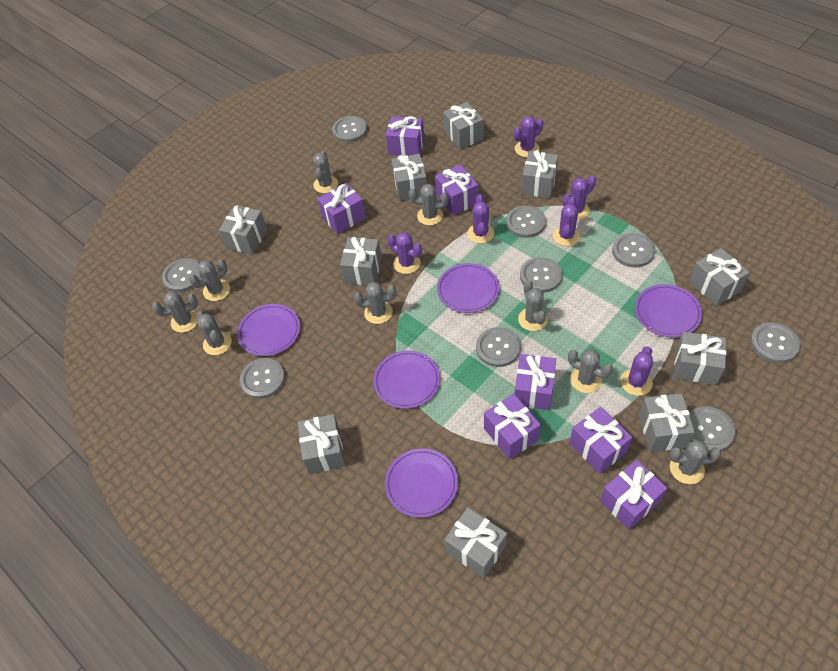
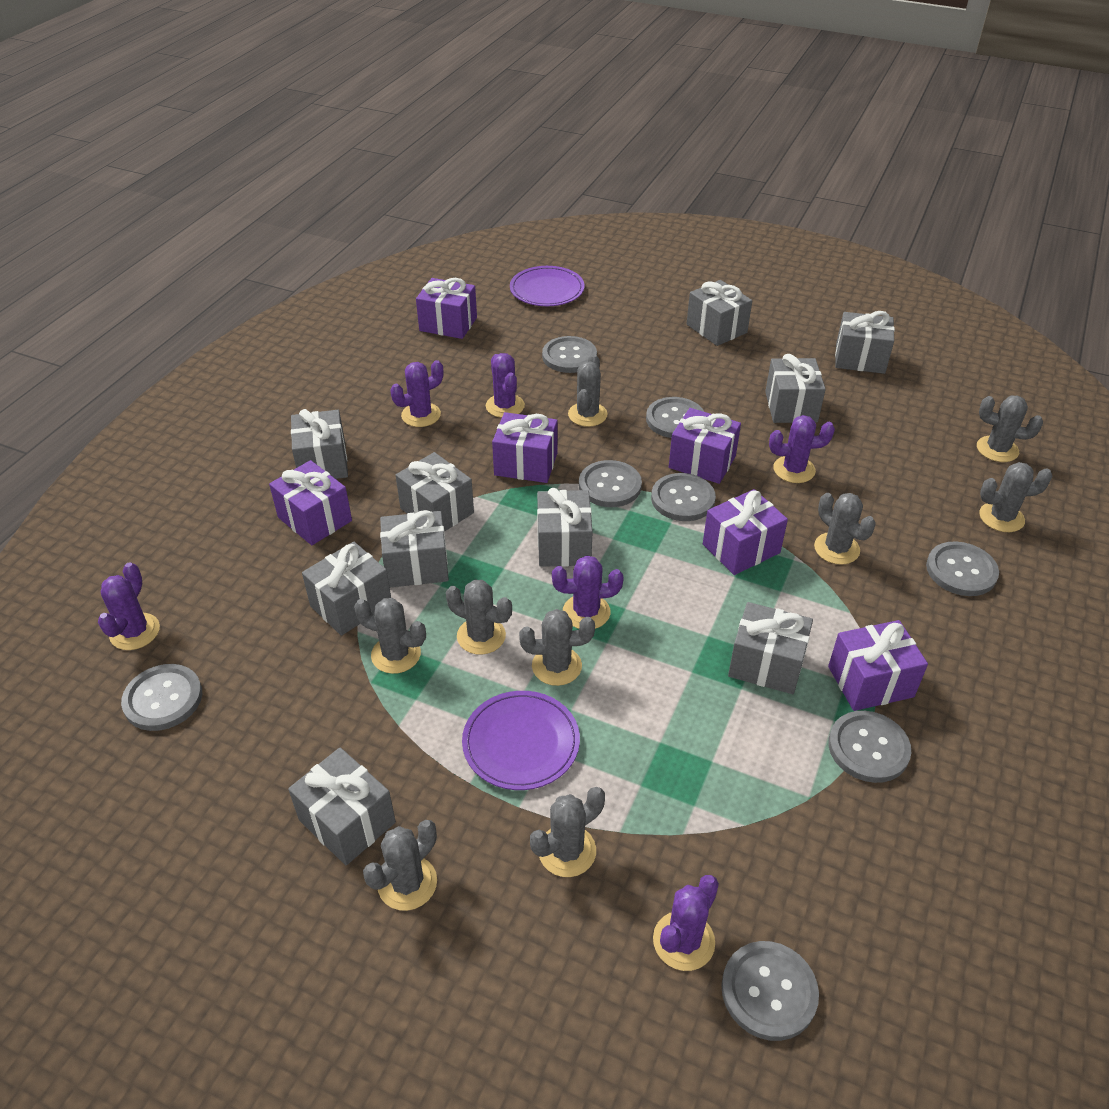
grey button: 9 -> 8
purple gift: 7 -> 6
purple plate: 5 -> 2

